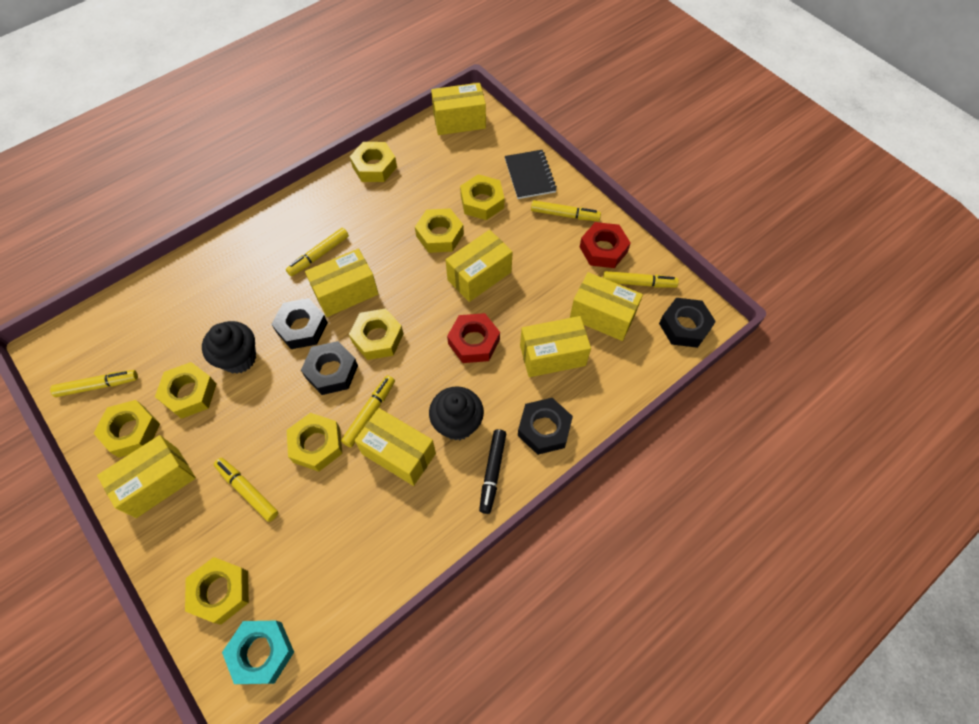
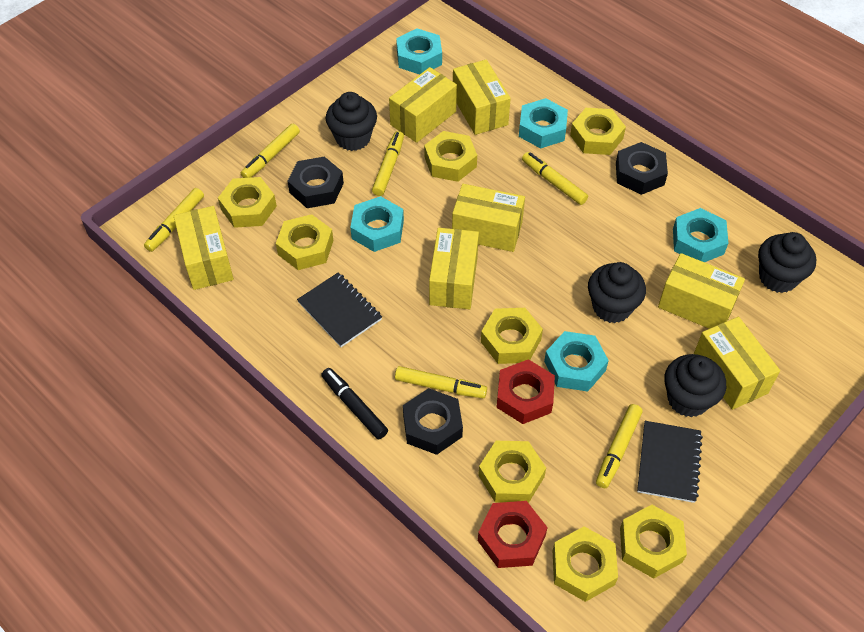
black cupcake: 2 -> 4
black notebook: 1 -> 2
black nut: 4 -> 3
turquoise nut: 1 -> 5

